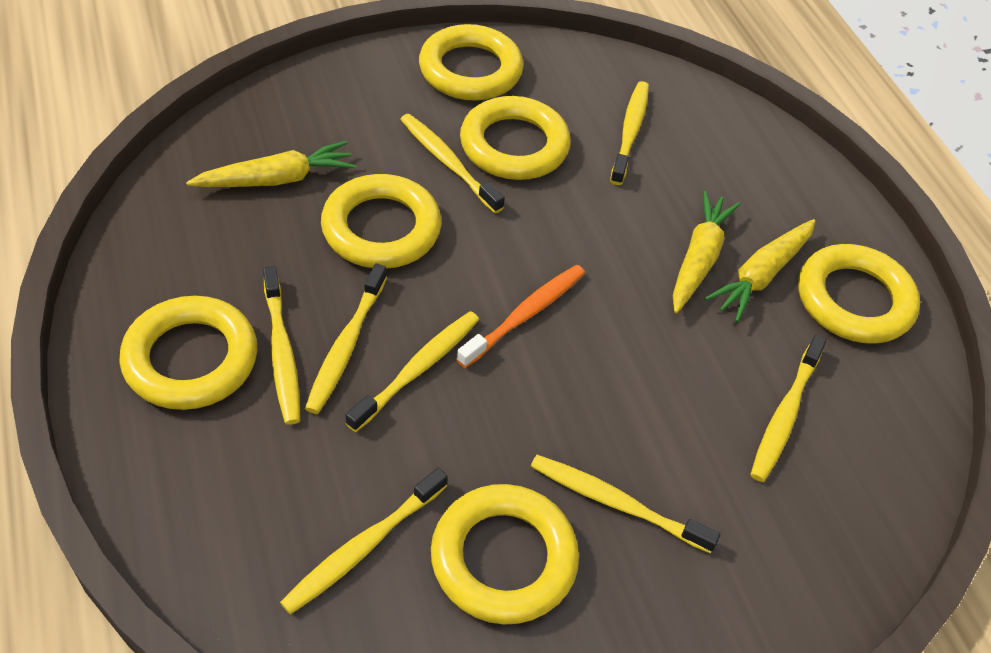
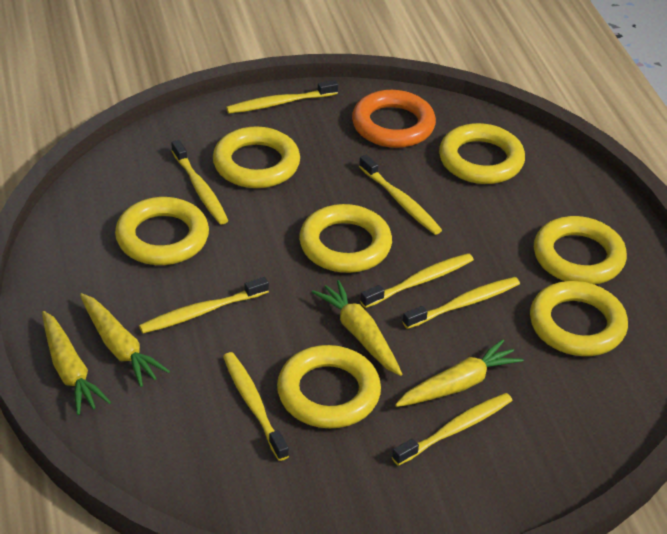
orange ring: 0 -> 1
orange toothbrush: 1 -> 0
yellow carrot: 3 -> 4
yellow ring: 6 -> 7

